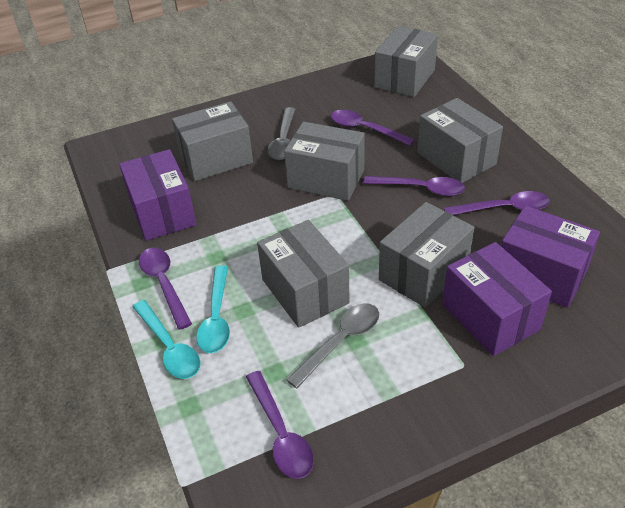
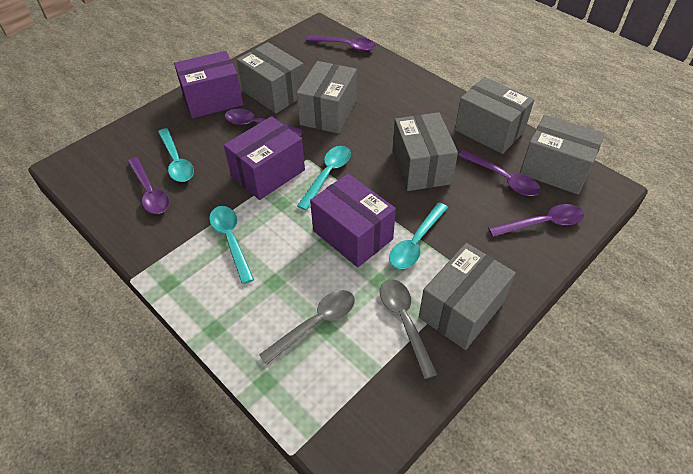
turquoise spoon: 2 -> 4

